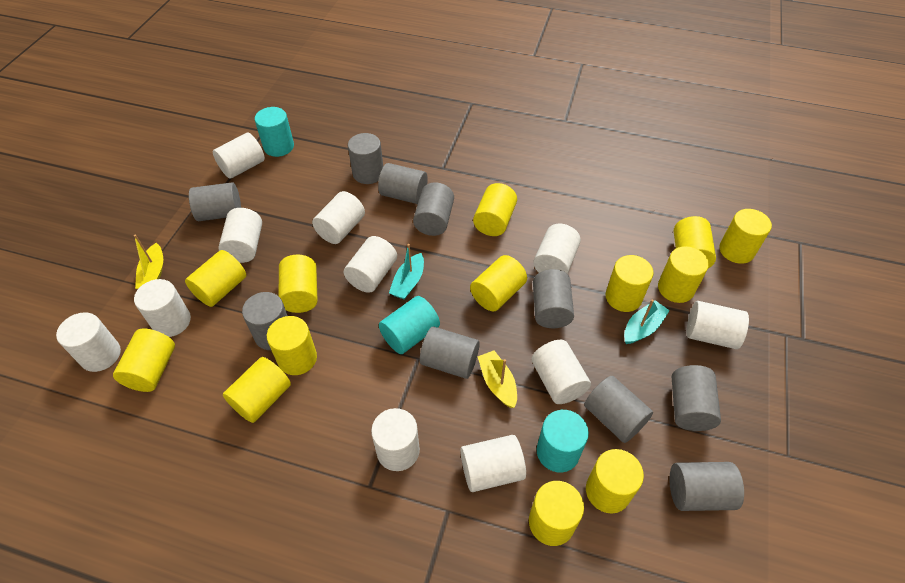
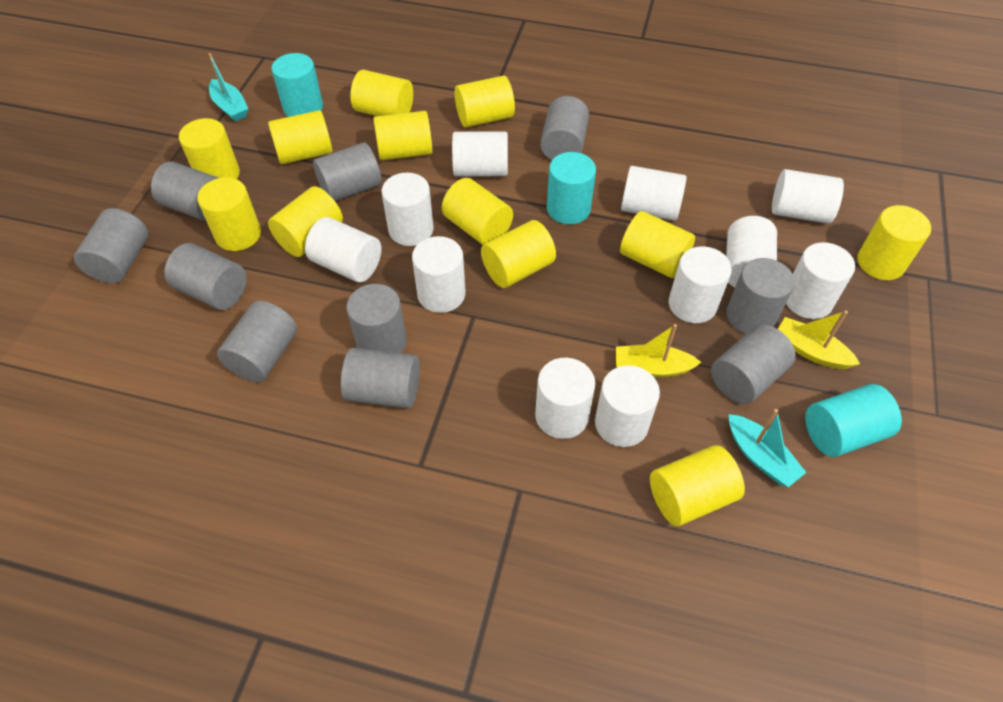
yellow cylinder: 13 -> 12

